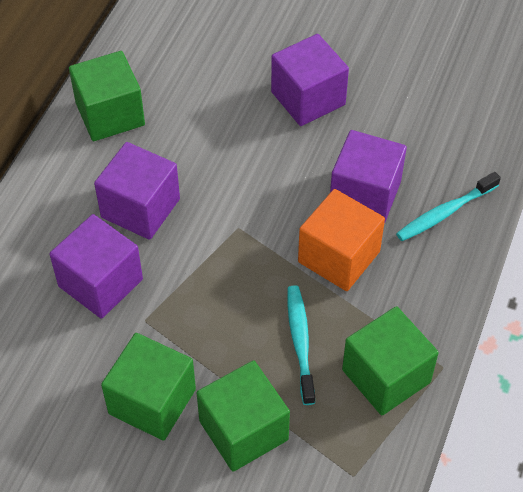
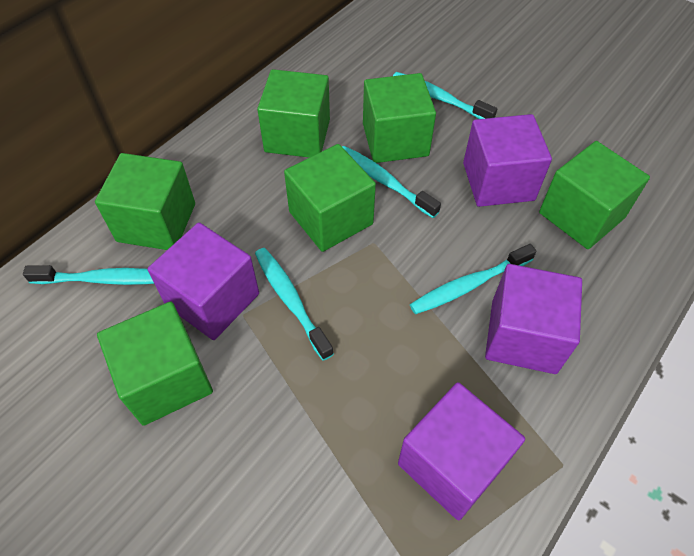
green cube: 4 -> 6
orange cube: 1 -> 0
turquoise toothbrush: 2 -> 5

